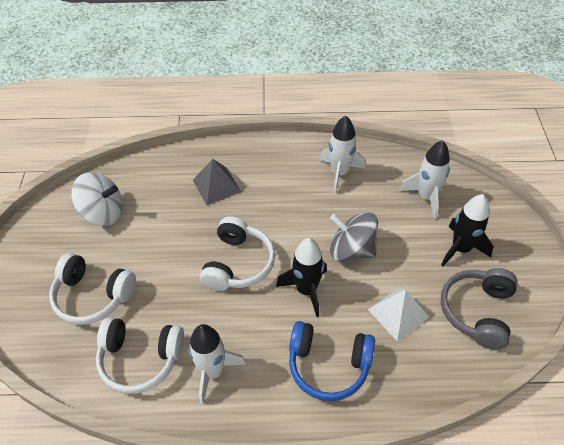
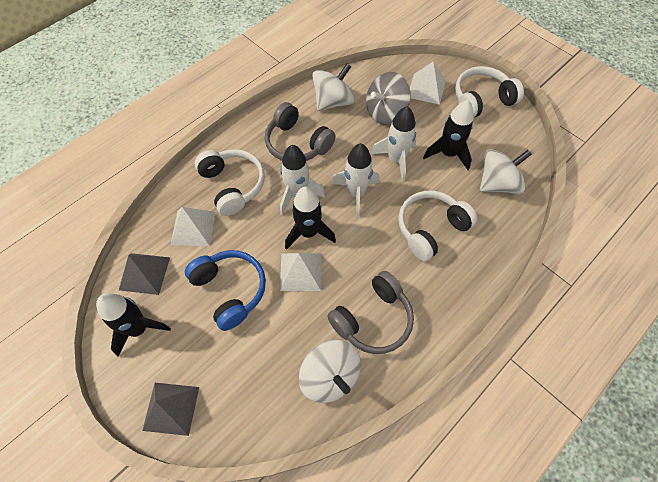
black rocket: 2 -> 3
grey headphones: 1 -> 2
grey pyramid: 1 -> 2
white pyramid: 1 -> 3
white spinning top: 1 -> 3

